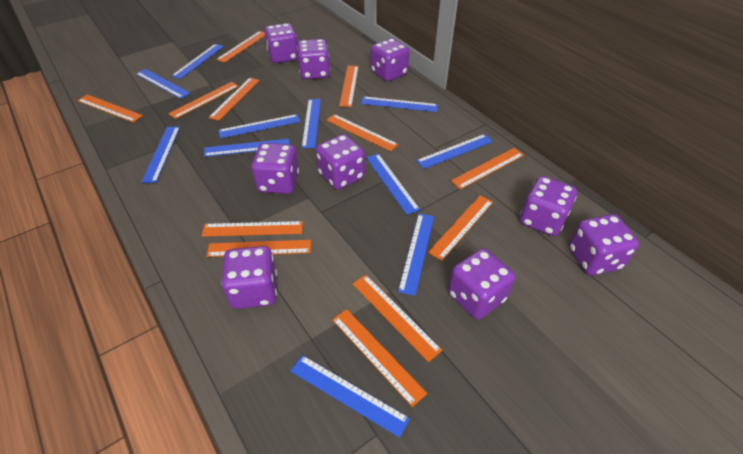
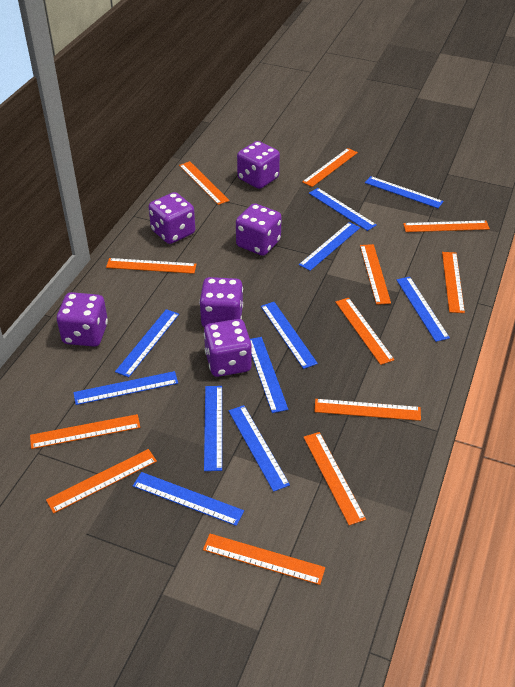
purple dice: 9 -> 6

